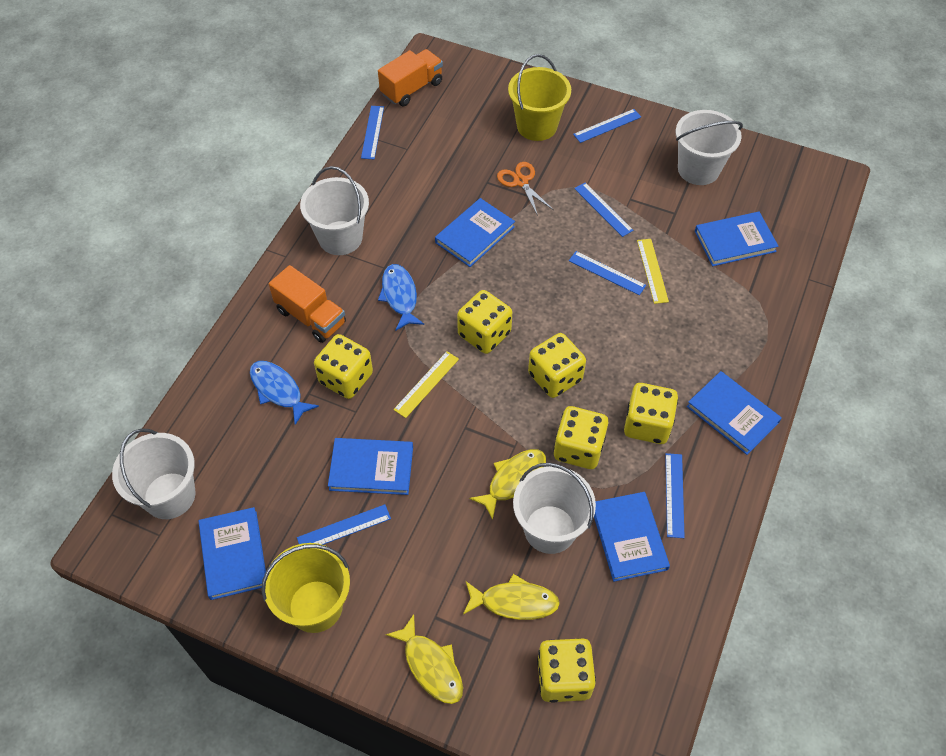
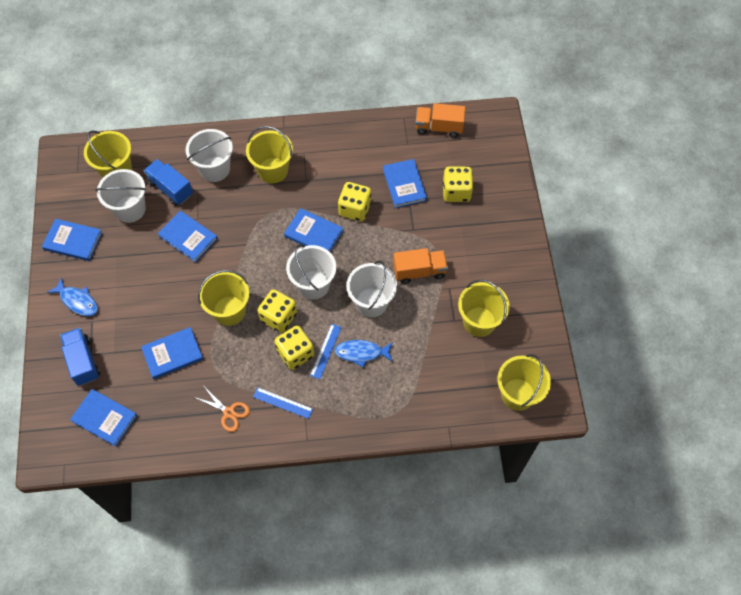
blue ruler: 6 -> 2
blue truck: 0 -> 2
yellow bucket: 2 -> 5
yellow dice: 6 -> 4
yellow fish: 3 -> 0
yellow ruler: 2 -> 0

